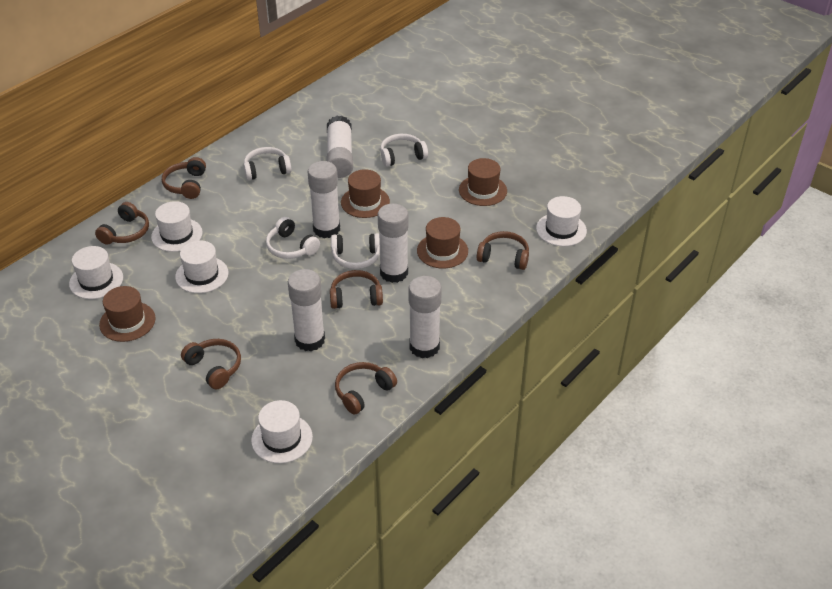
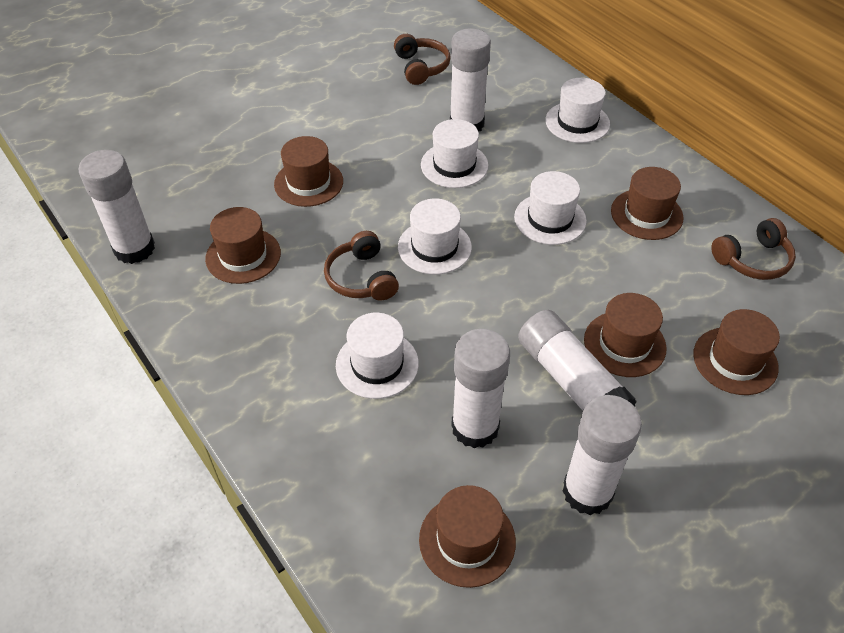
brown hat: 4 -> 6
brown headphones: 6 -> 3
white headphones: 4 -> 0

